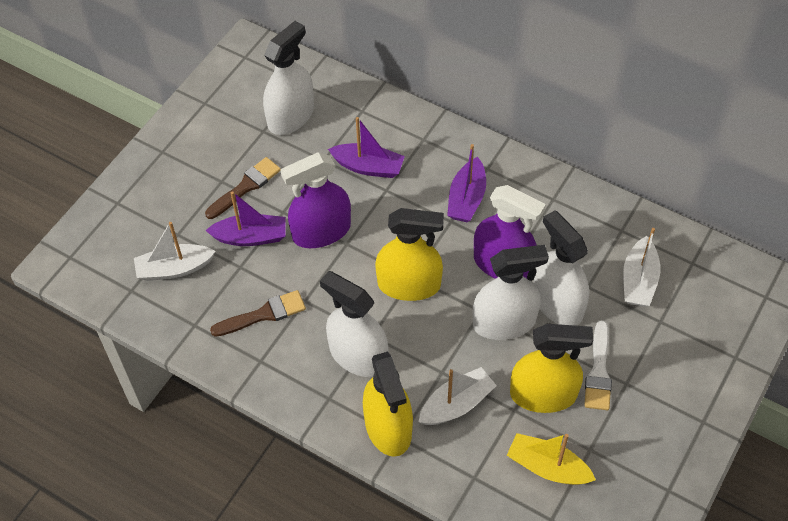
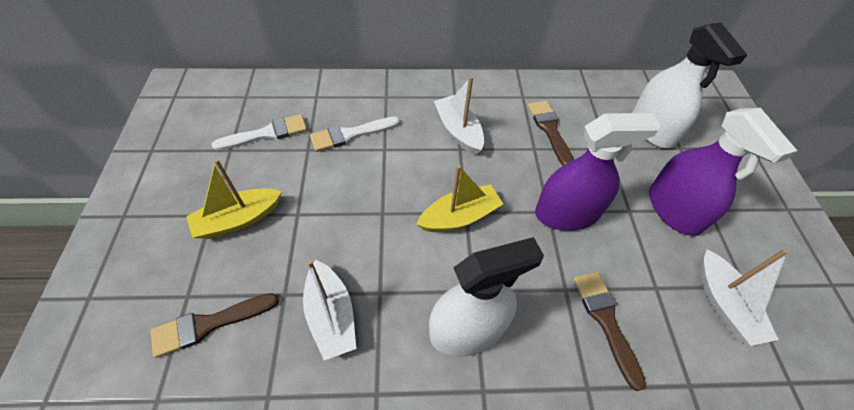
brown brush: 2 -> 3
purple boat: 3 -> 0
white brush: 1 -> 2
white spray bottle: 4 -> 2
yellow boat: 1 -> 2
yellow spray bottle: 3 -> 0

